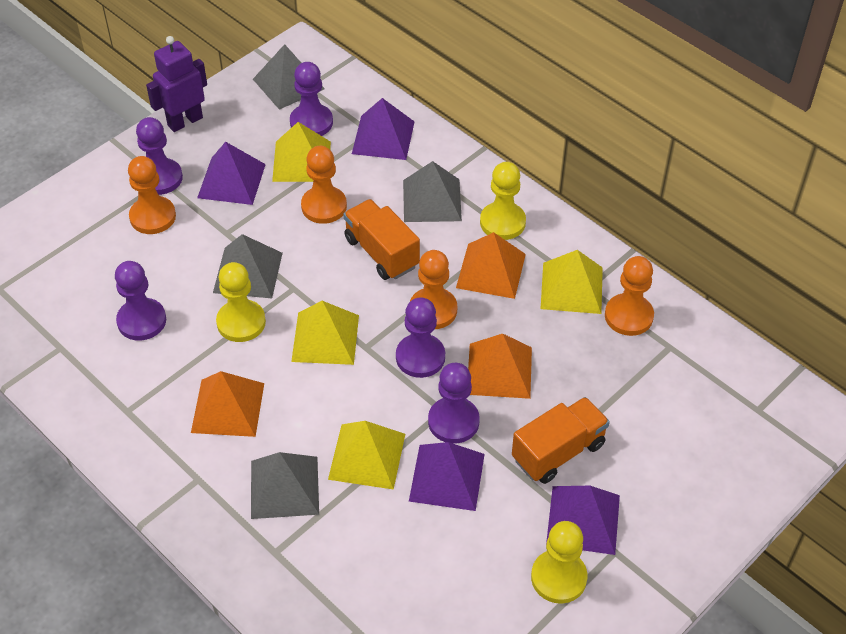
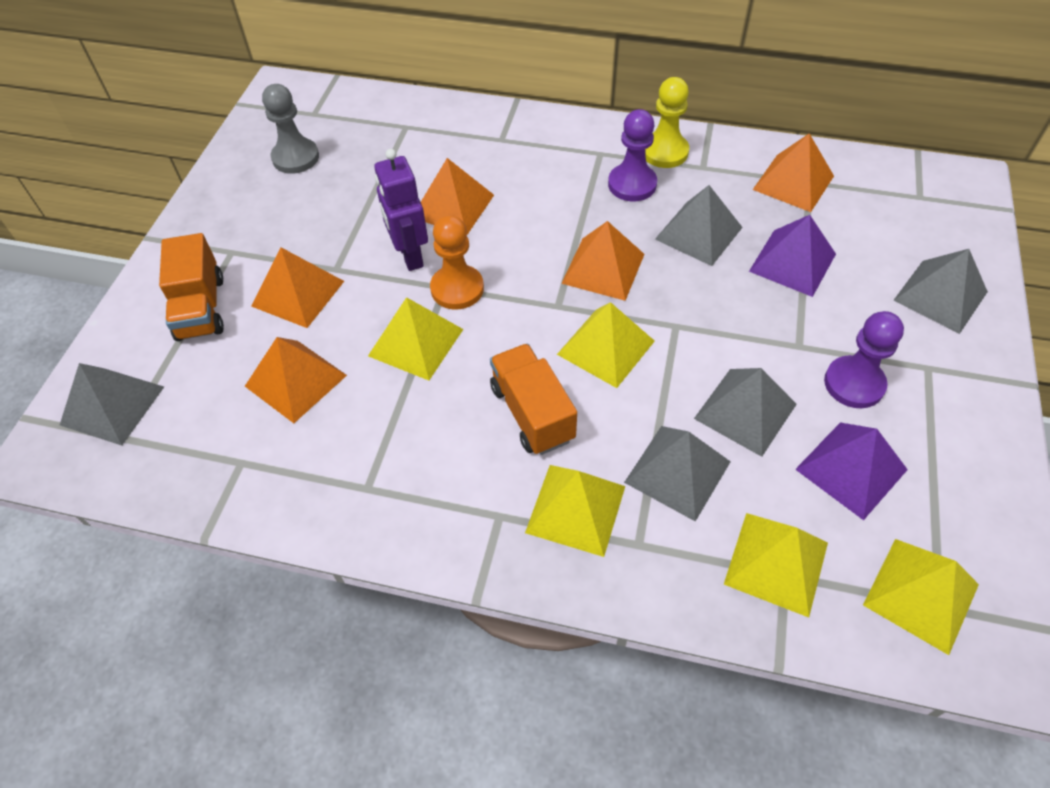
grey pawn: 0 -> 1
grey pyramid: 4 -> 5
orange pawn: 4 -> 1
orange pyramid: 3 -> 5
purple pawn: 5 -> 2
purple pyramid: 4 -> 2
yellow pawn: 3 -> 1
yellow pyramid: 4 -> 5

